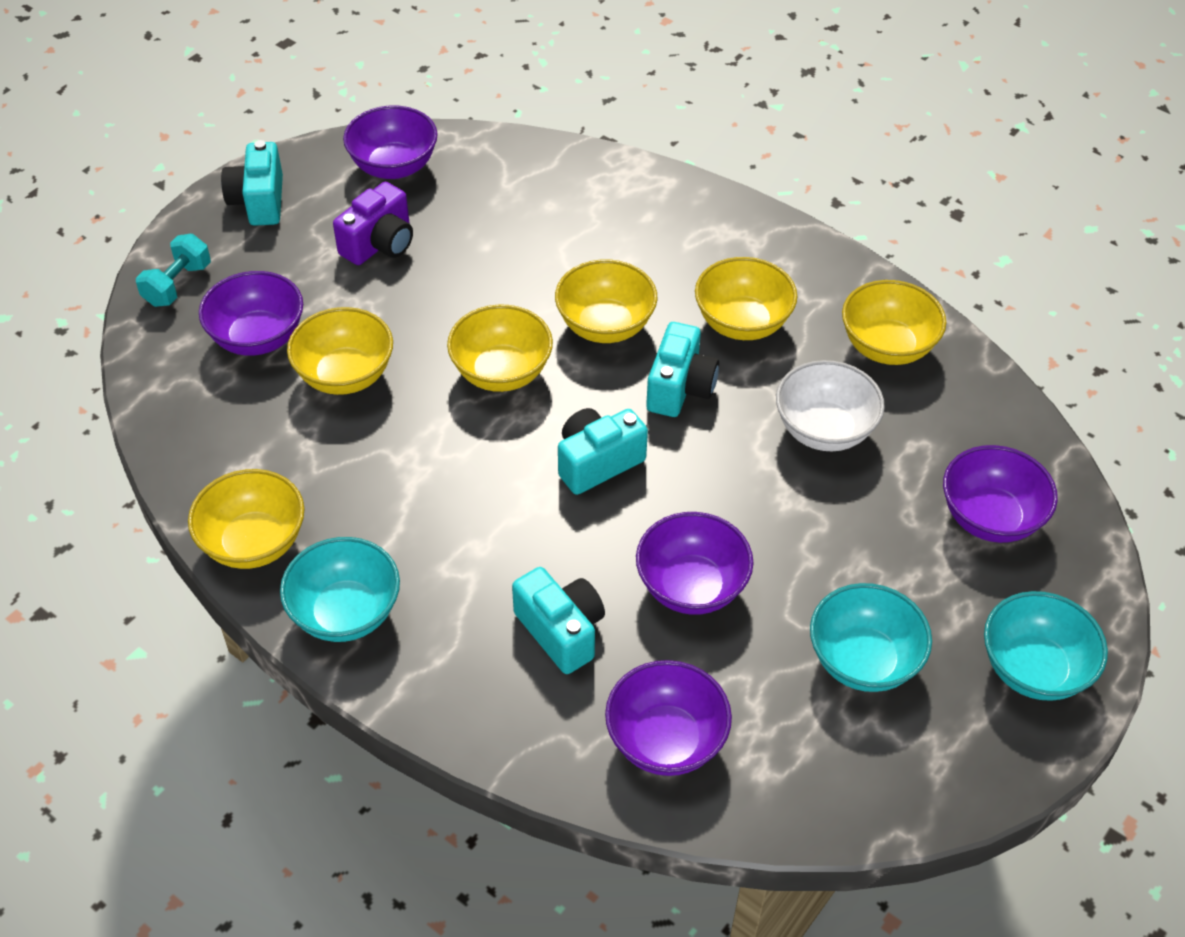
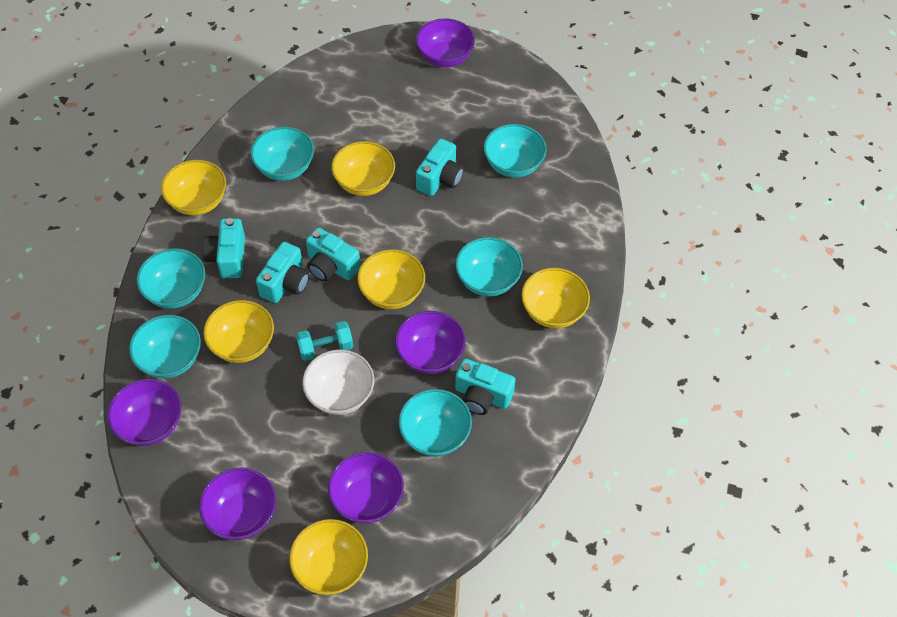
purple camera: 1 -> 0
turquoise bowl: 3 -> 6
turquoise camera: 4 -> 5

